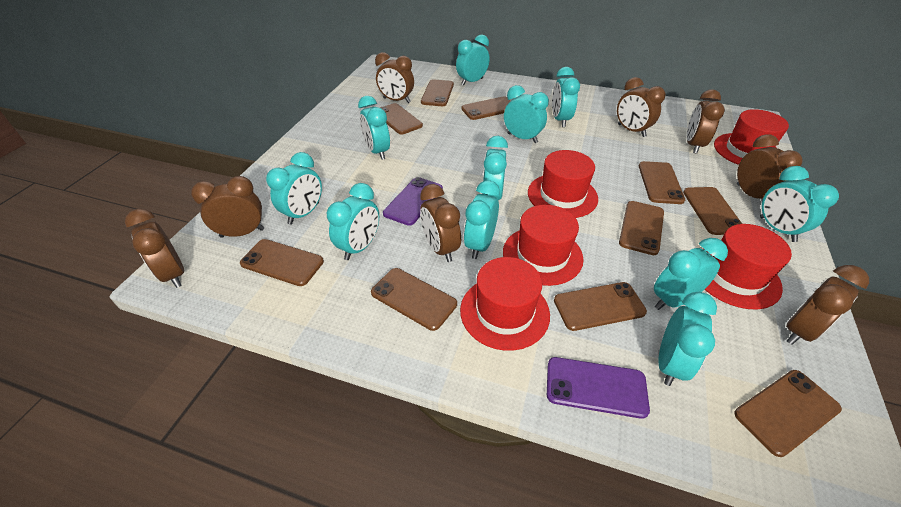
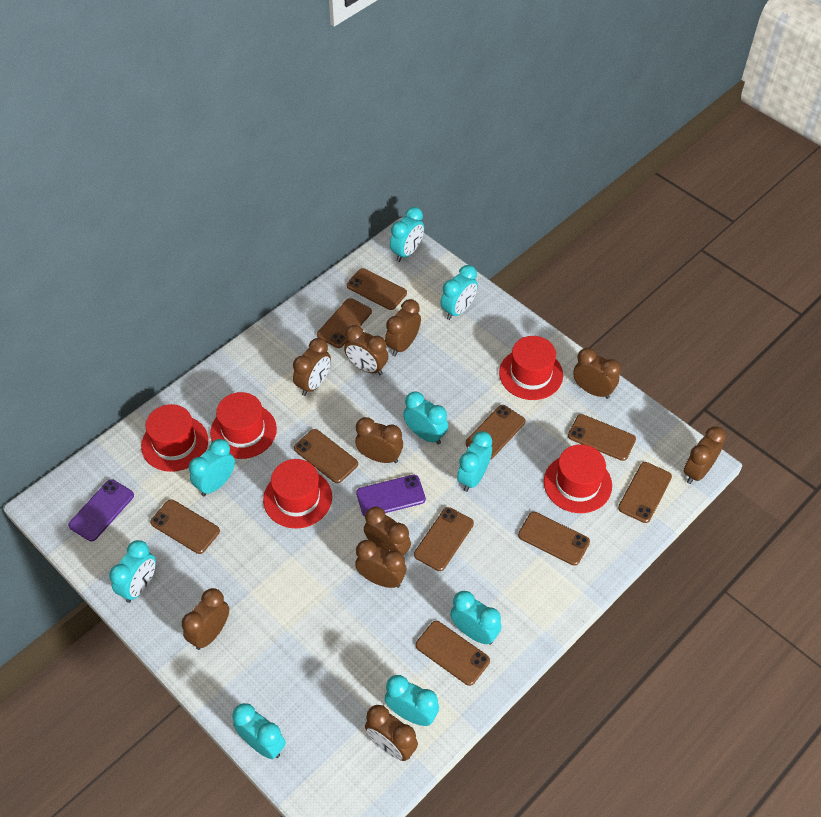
brown clock: 8 -> 10
turquoise clock: 11 -> 9

